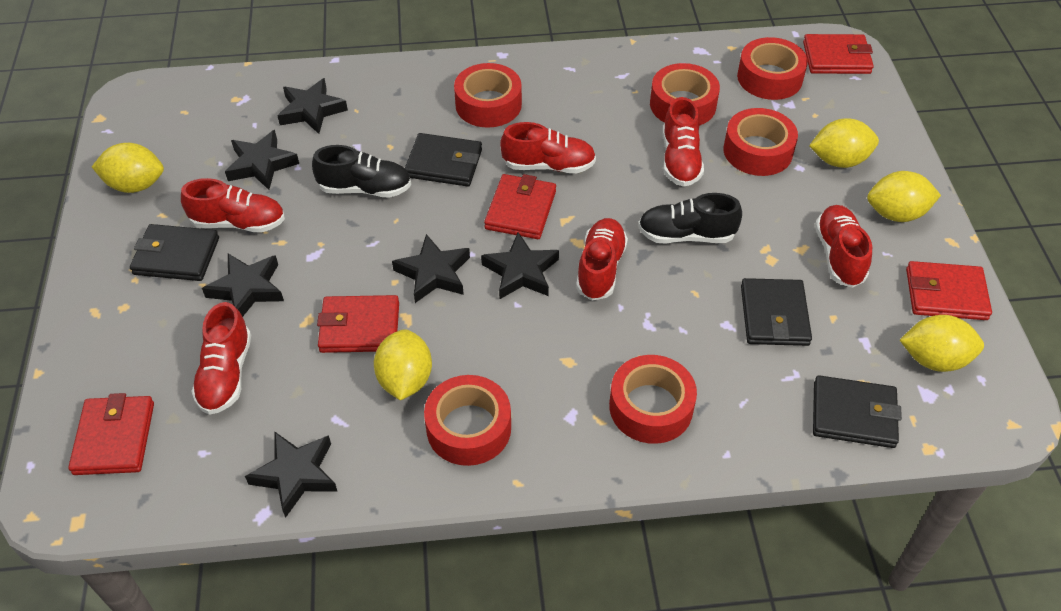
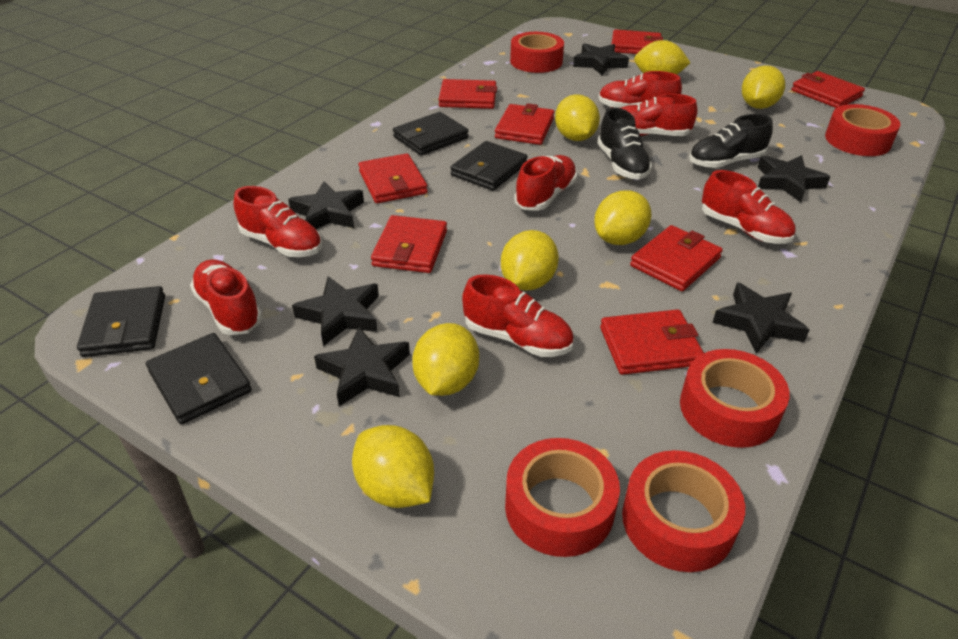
red shoe: 6 -> 7
red tape: 6 -> 5
red wallet: 5 -> 8
yellow lemon: 5 -> 7

